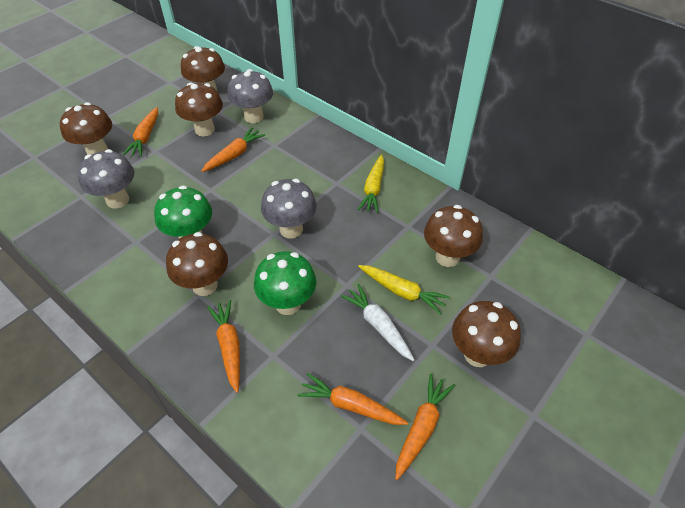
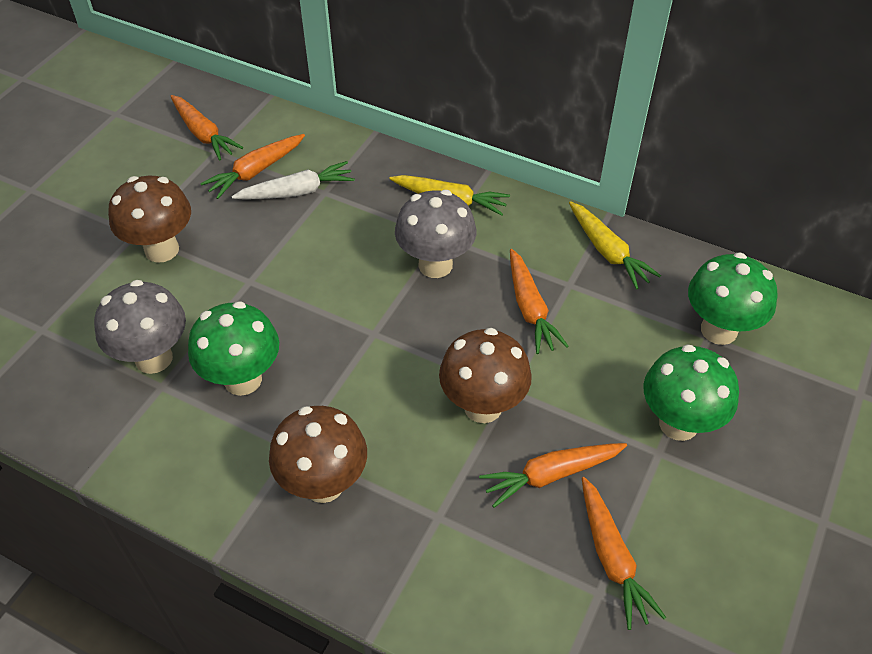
brown mushroom: 6 -> 3
green mushroom: 2 -> 3
grey mushroom: 3 -> 2

